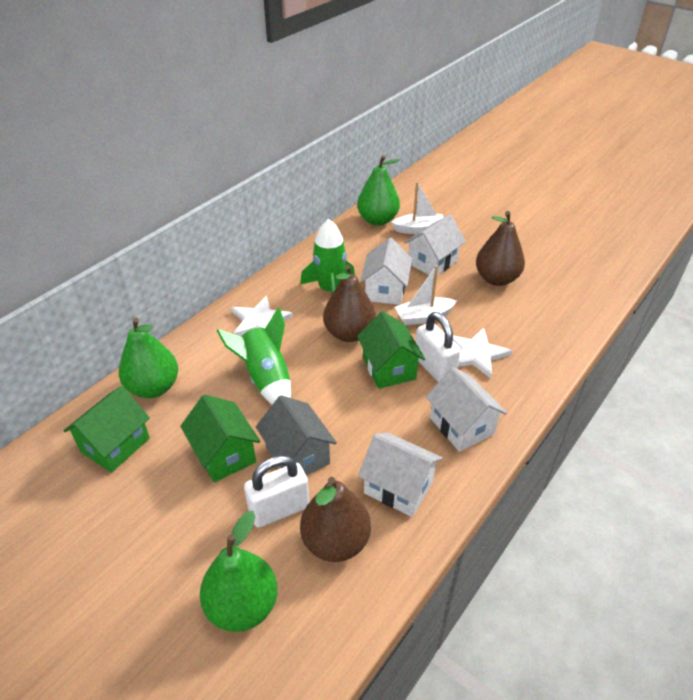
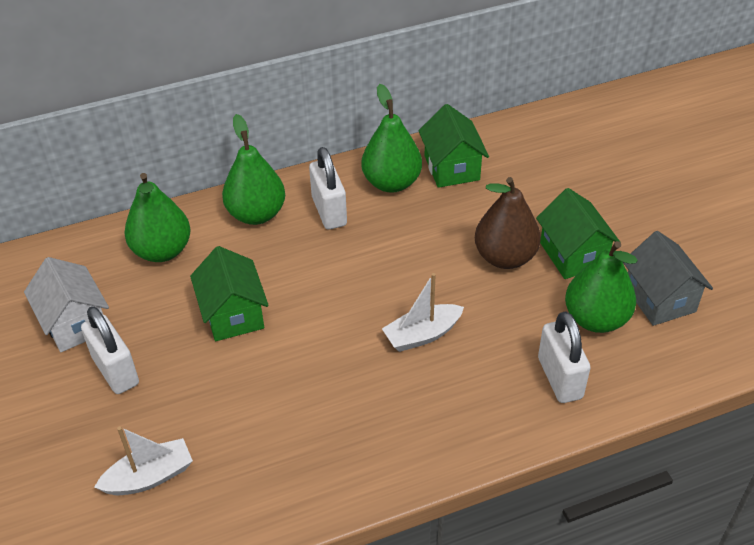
brown pear: 3 -> 1
green pear: 3 -> 4
green rocket: 2 -> 0
white house: 4 -> 1
white padlock: 2 -> 3
white star: 2 -> 0

